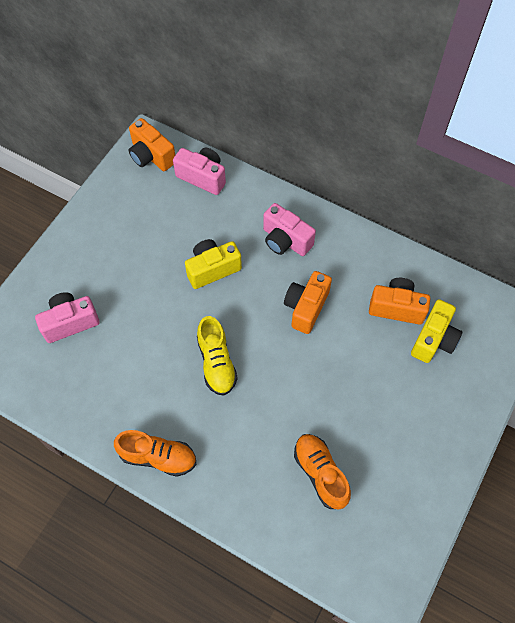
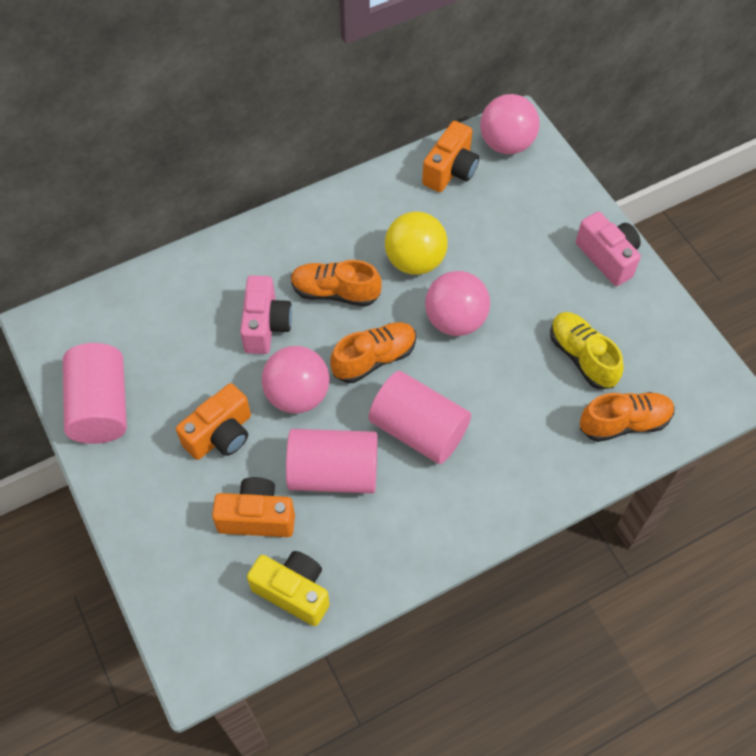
orange shoe: 2 -> 3
pink ball: 0 -> 3
pink camera: 3 -> 2
pink cylinder: 0 -> 3
yellow ball: 0 -> 1
yellow camera: 2 -> 1

